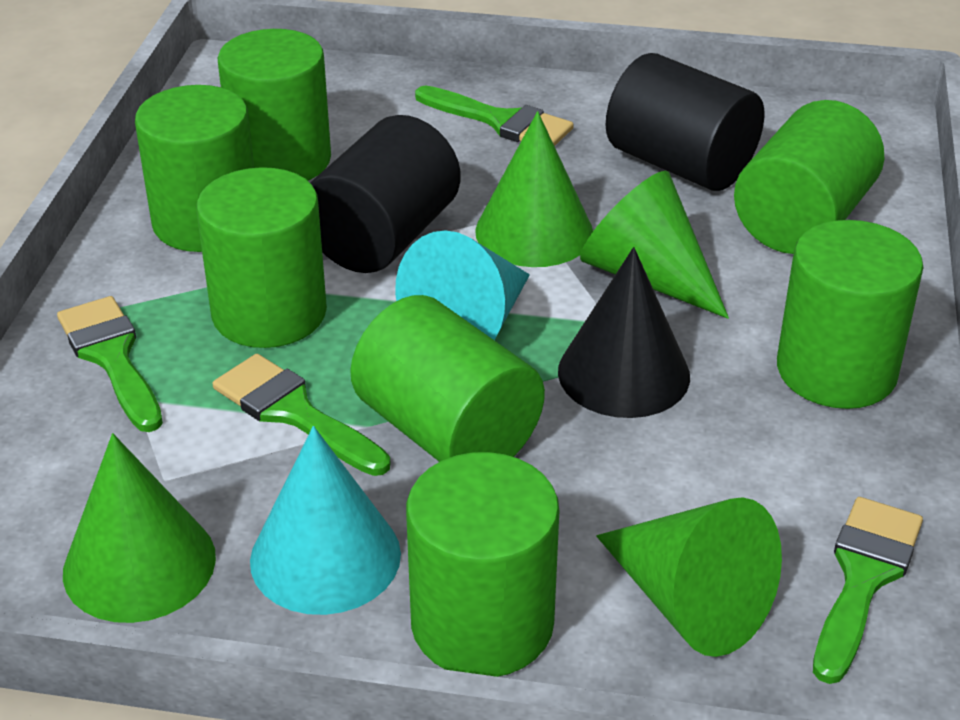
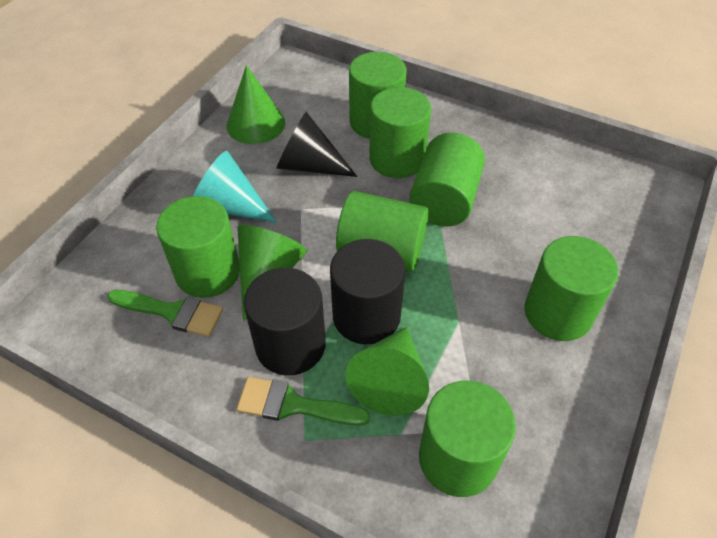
green brush: 4 -> 2
green cone: 4 -> 3
turquoise cone: 2 -> 1

